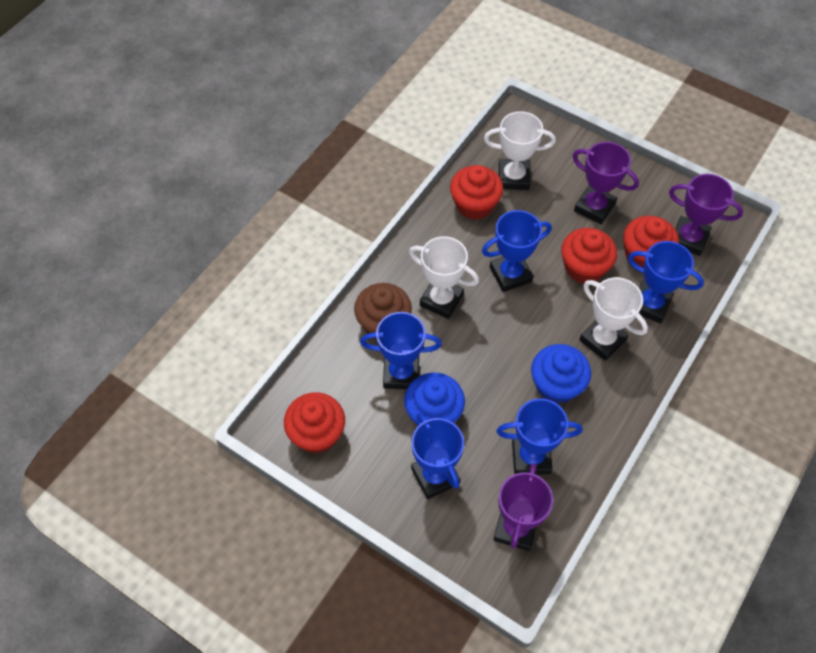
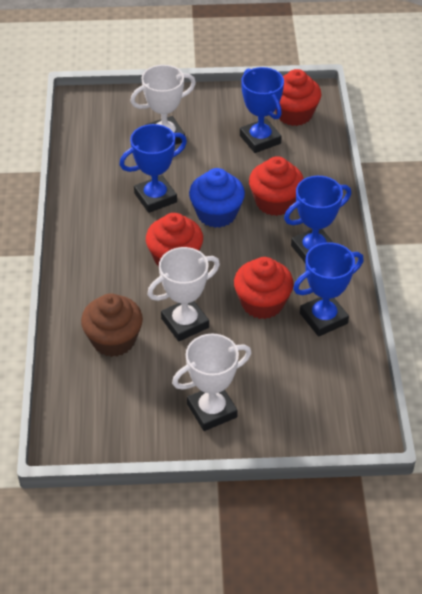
blue cupcake: 2 -> 1
blue trophy: 5 -> 4
purple trophy: 3 -> 0

